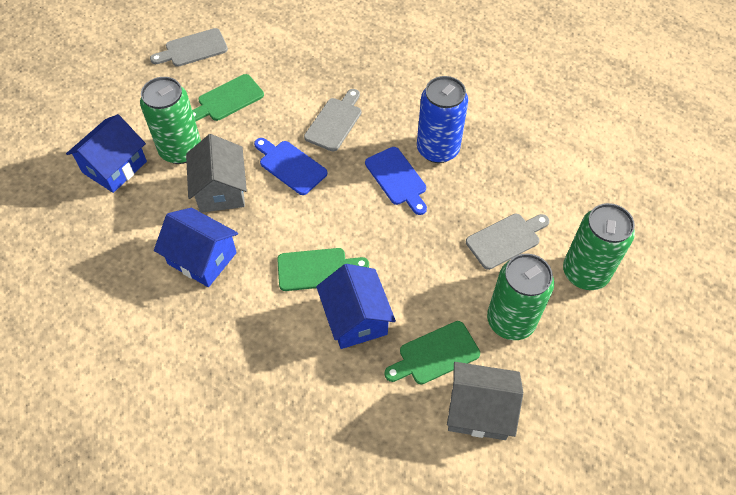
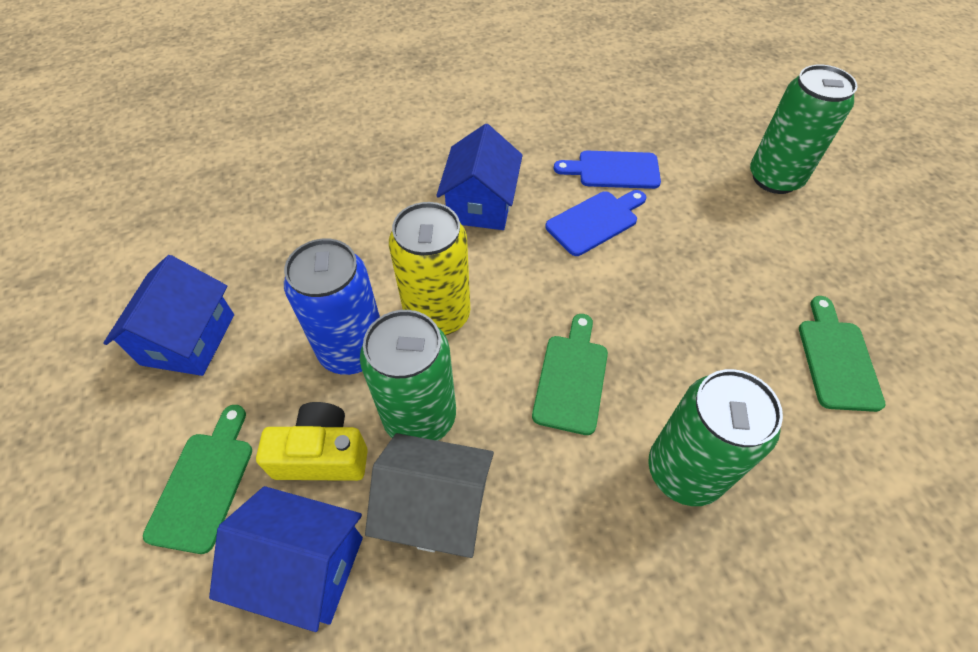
grey cutting board: 3 -> 0
grey house: 2 -> 1
yellow camera: 0 -> 1
yellow can: 0 -> 1

